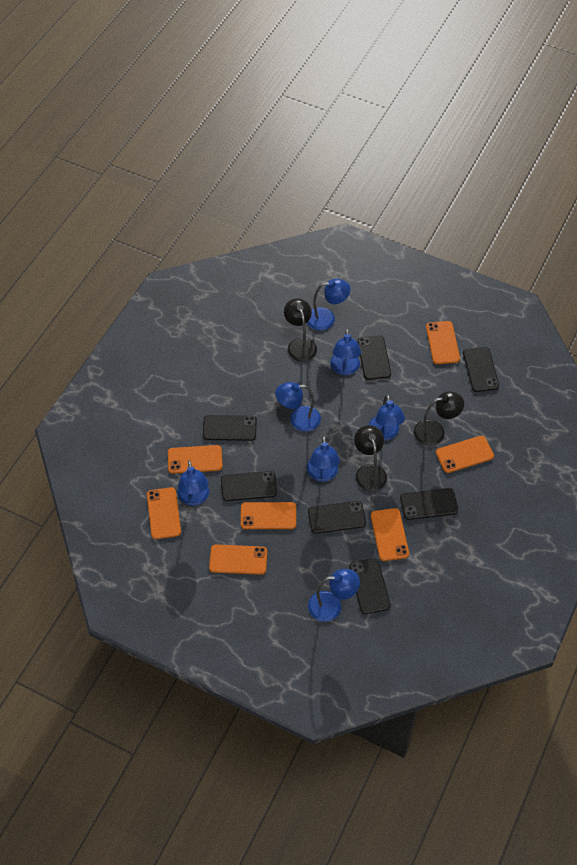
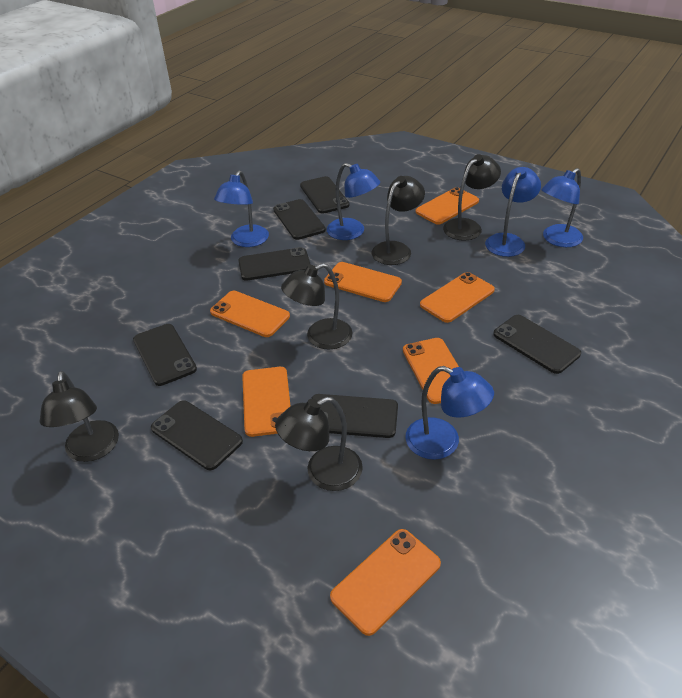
black lamp: 3 -> 5
blue lamp: 7 -> 5

